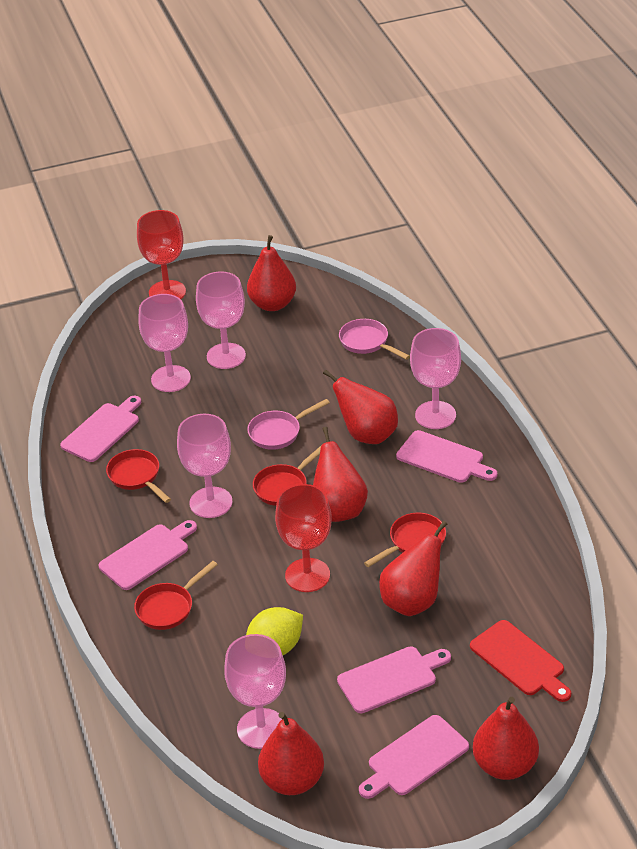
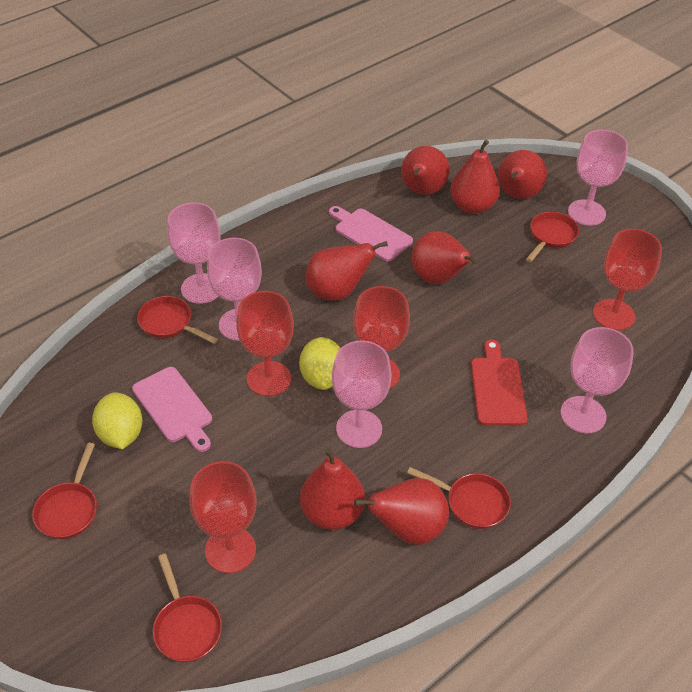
pink cutting board: 5 -> 2
pink pan: 2 -> 0
red goblet: 2 -> 4
red pan: 4 -> 5
red pear: 6 -> 7
yellow lemon: 1 -> 2

